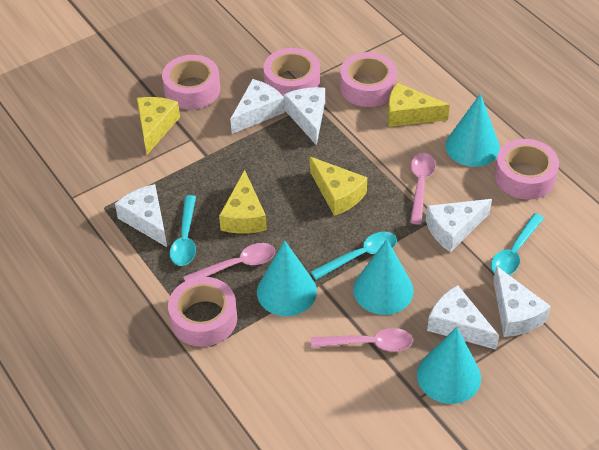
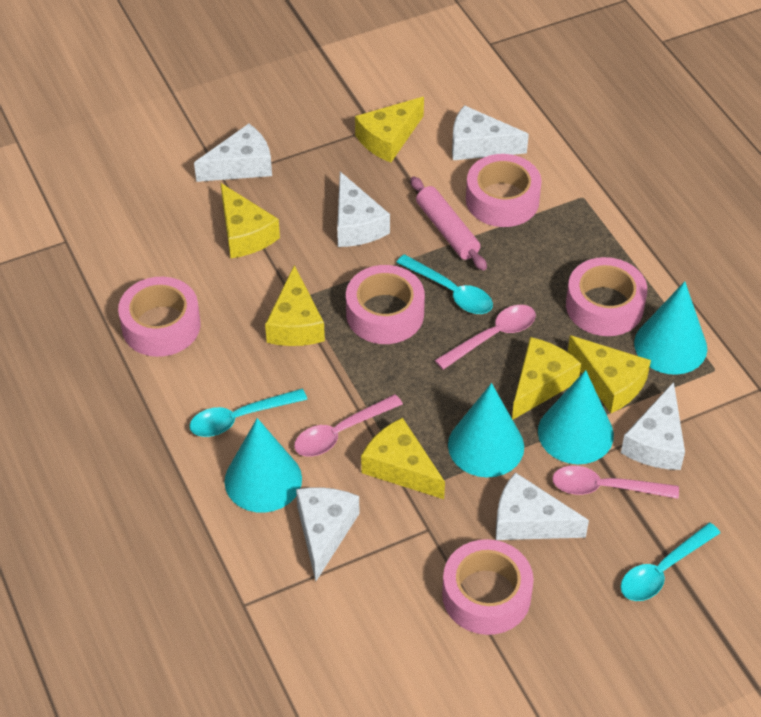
pink rolling pin: 0 -> 1
yellow cheese: 4 -> 6

